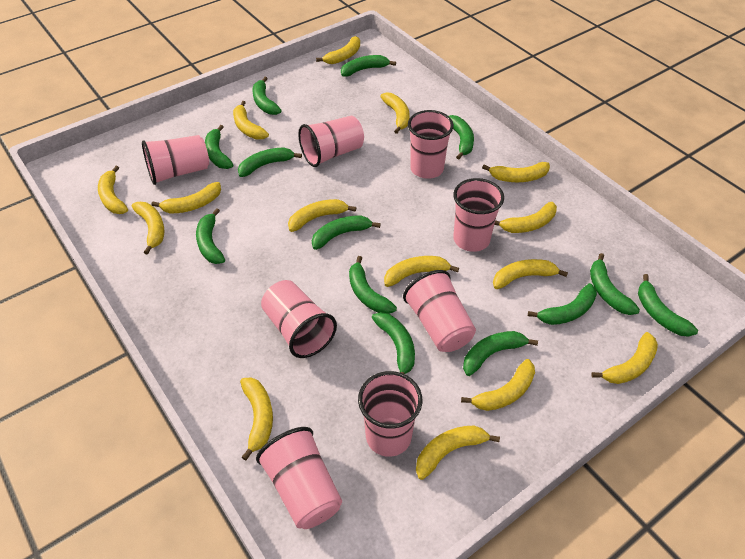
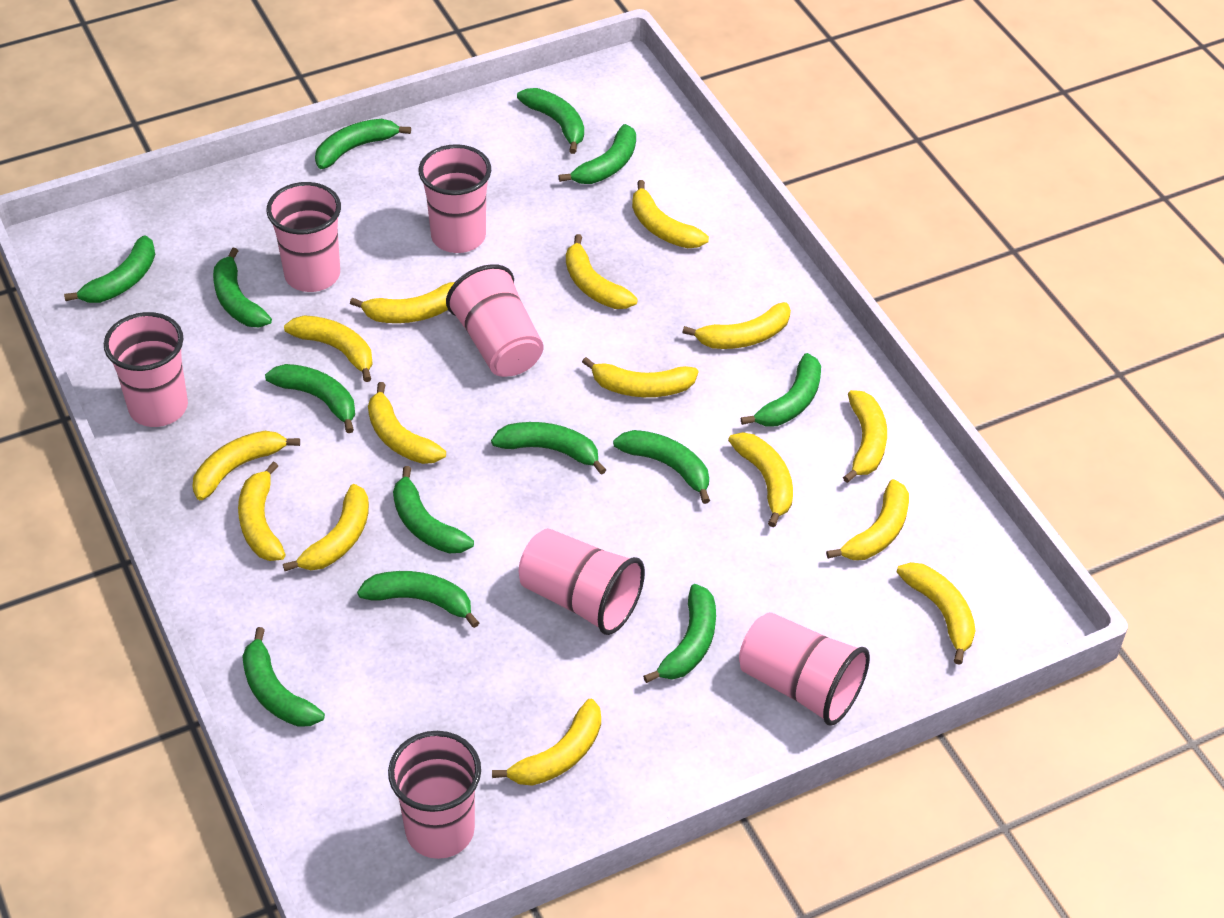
pink cup: 8 -> 7

